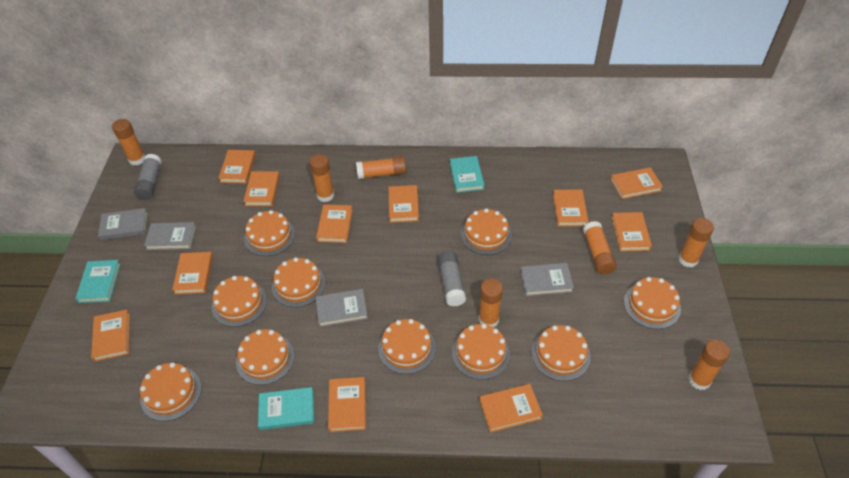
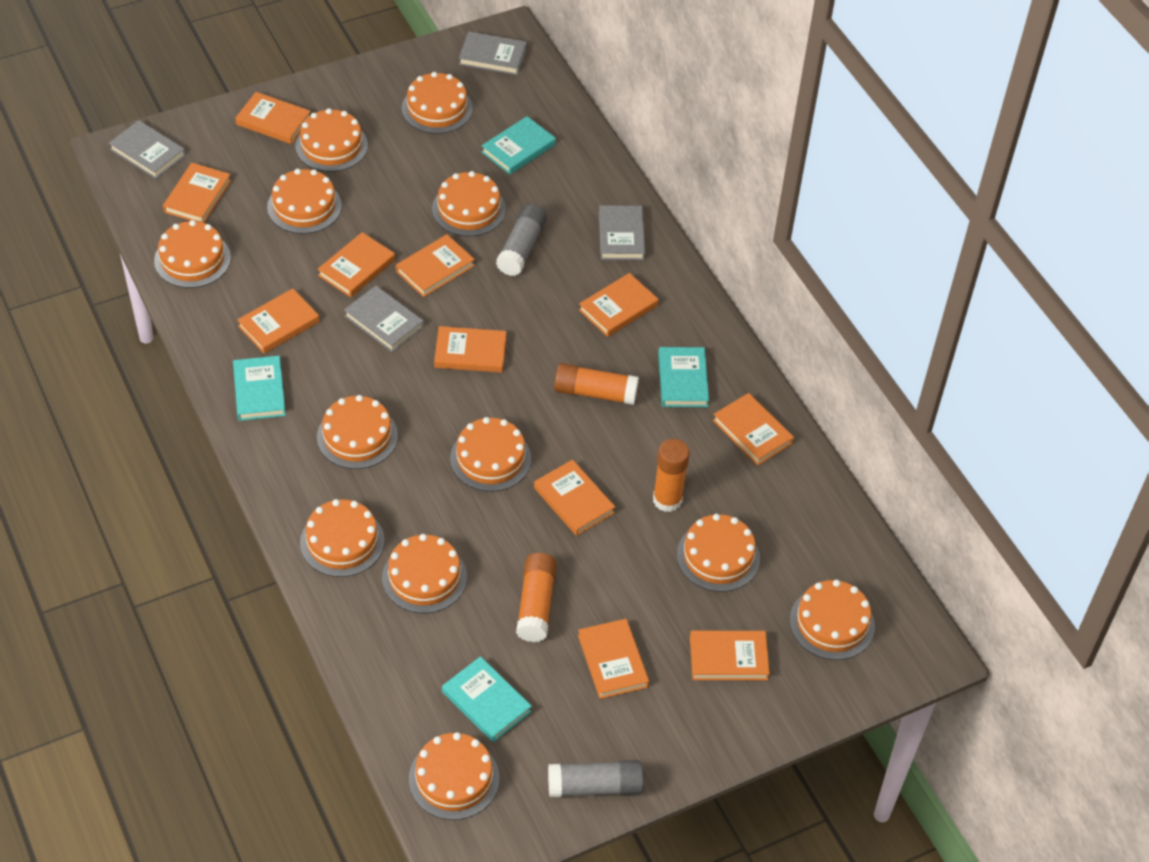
orange cake: 10 -> 12
orange glue stick: 7 -> 3
turquoise book: 3 -> 4

